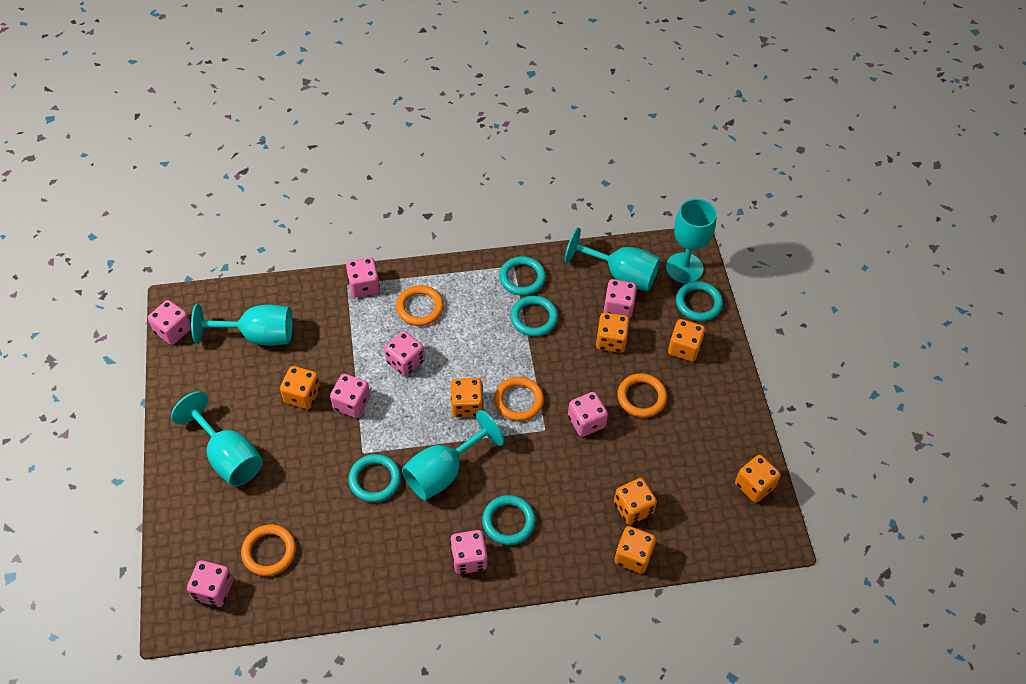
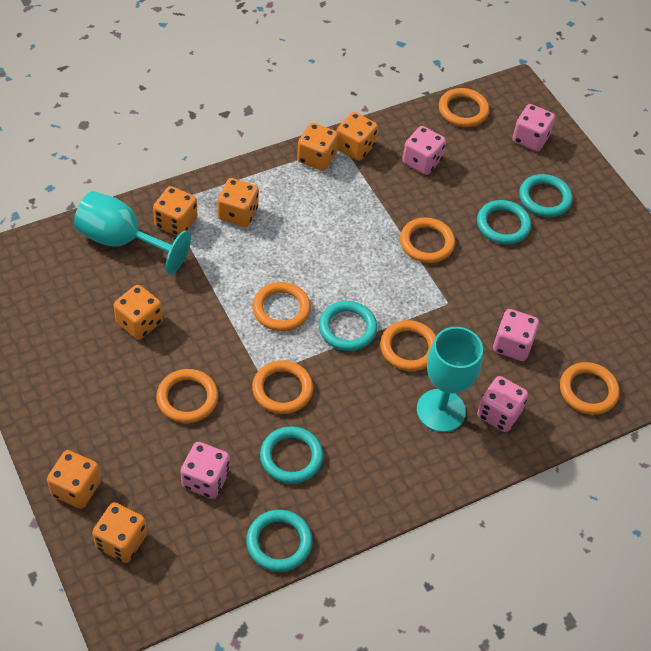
orange ring: 4 -> 7
pink dice: 8 -> 5
turquoise goblet: 5 -> 2

